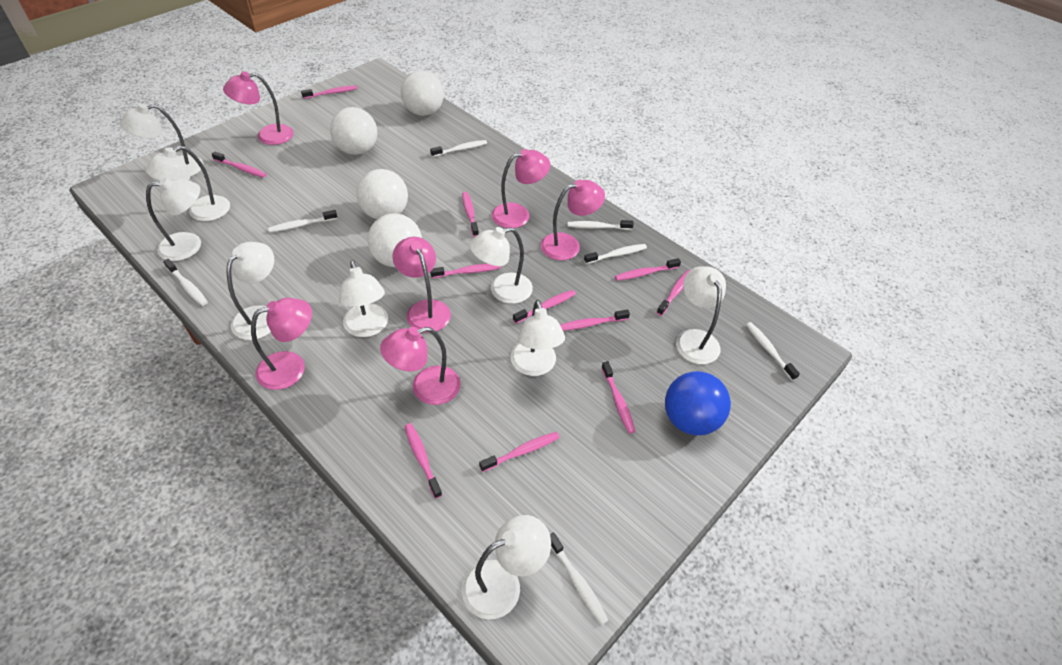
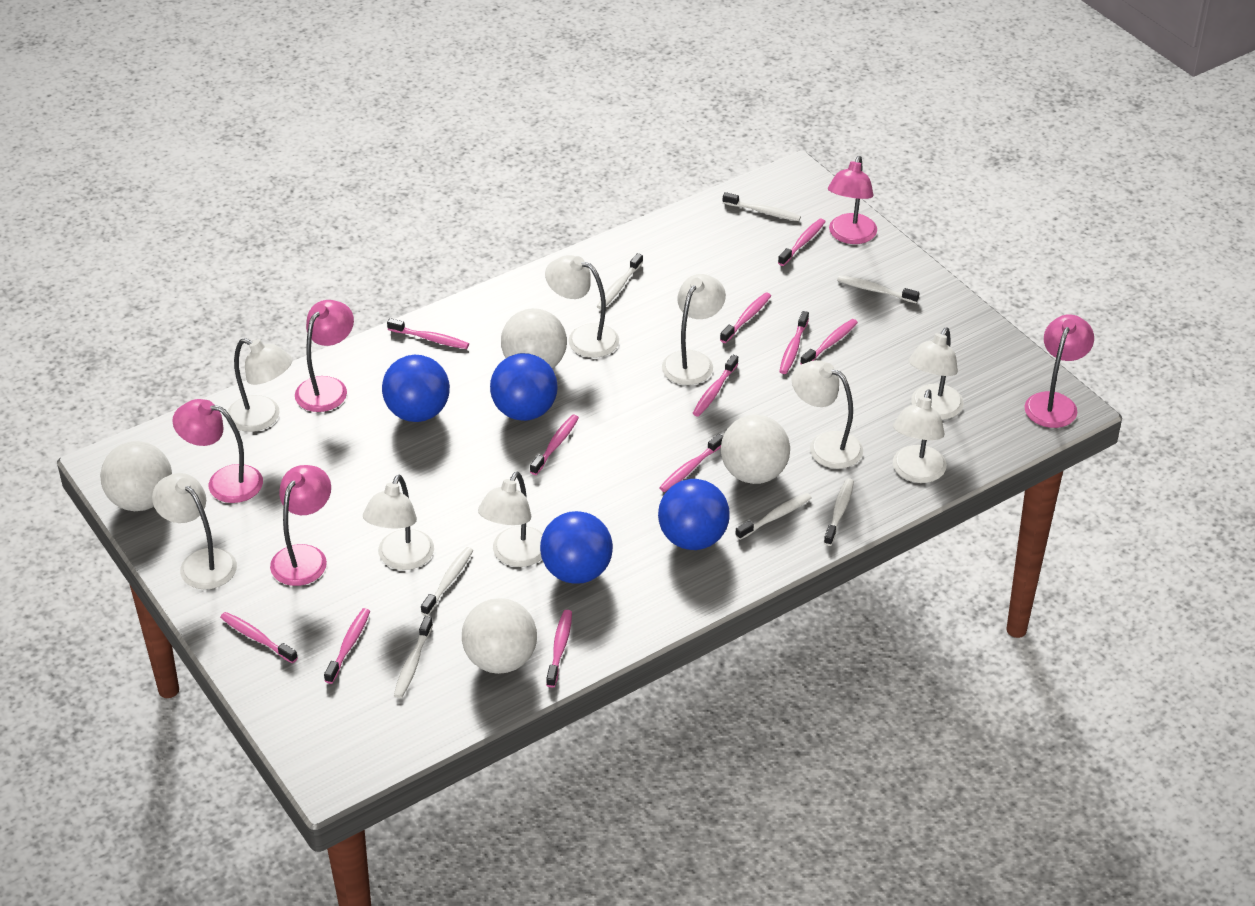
blue ball: 1 -> 4
pink lamp: 6 -> 5

